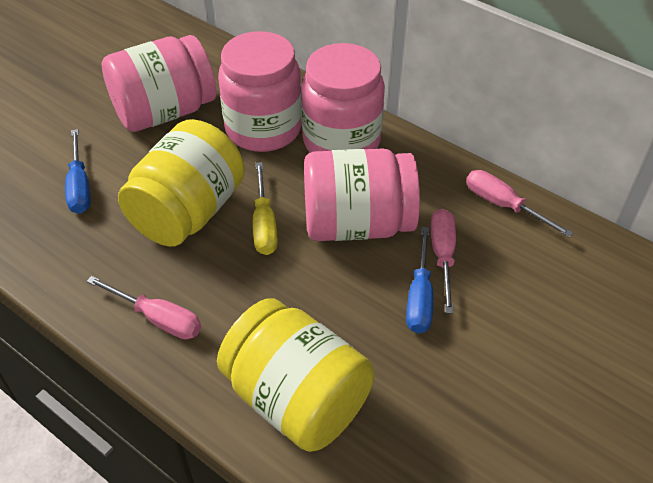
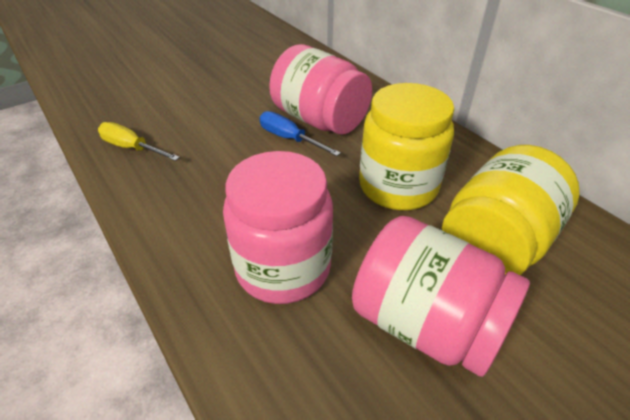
blue screwdriver: 2 -> 1
pink jar: 4 -> 3
pink screwdriver: 3 -> 0

